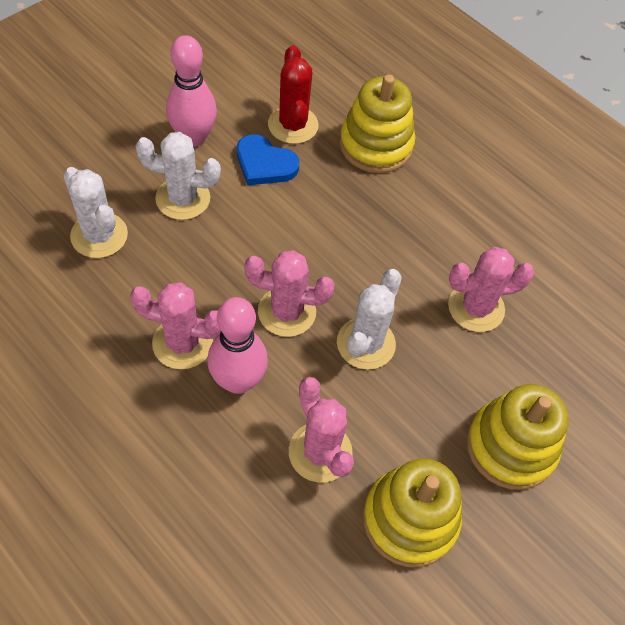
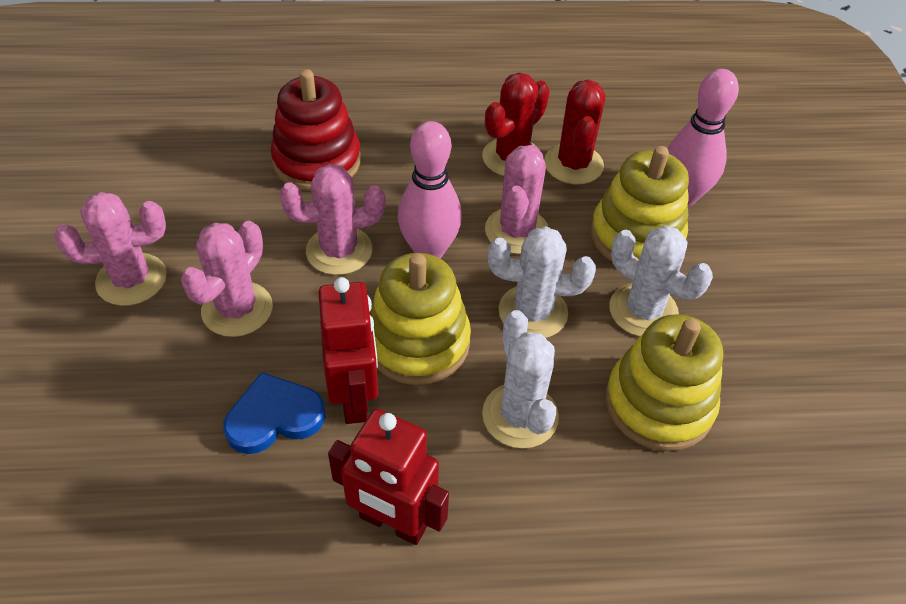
red cactus: 1 -> 2
red robot: 0 -> 2
red stacking toy: 0 -> 1

